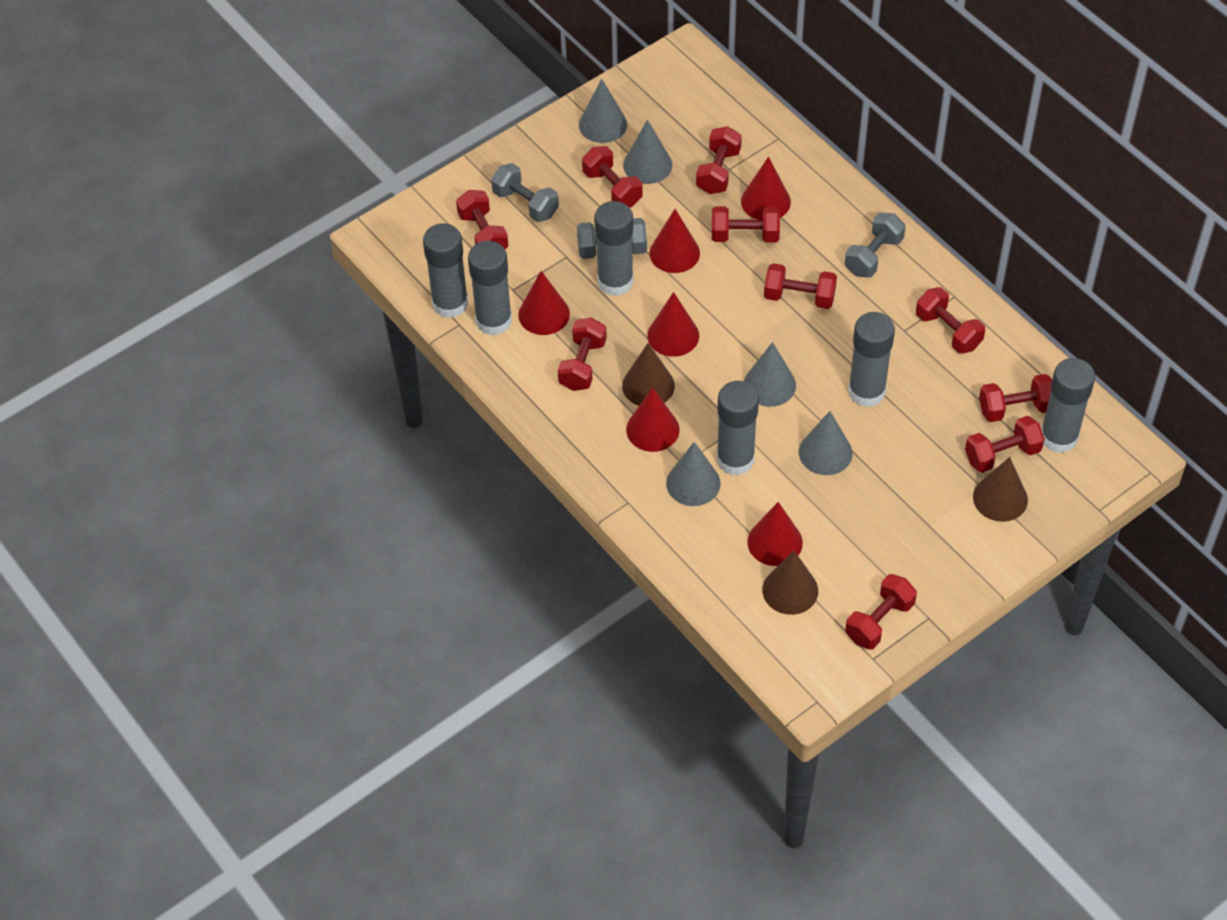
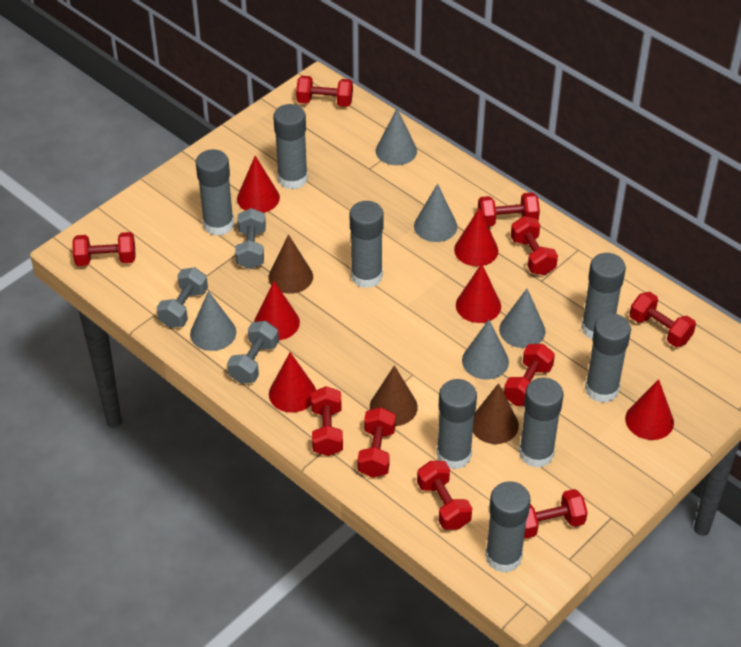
grey glue stick: 6 -> 8

